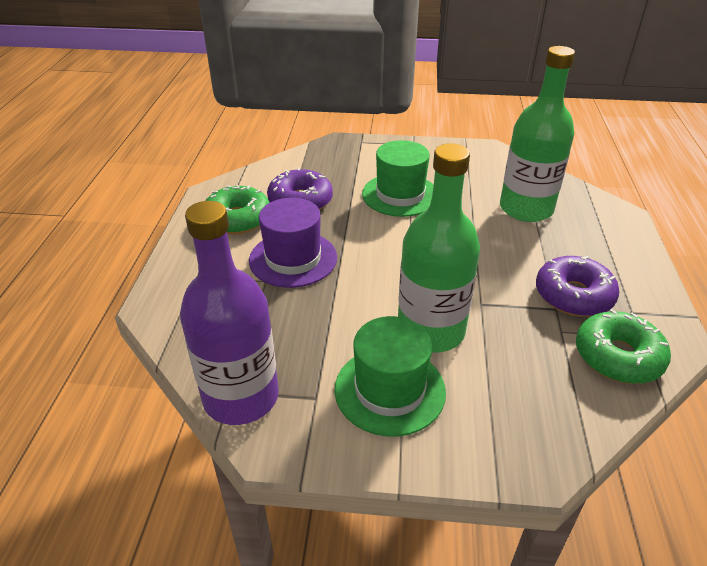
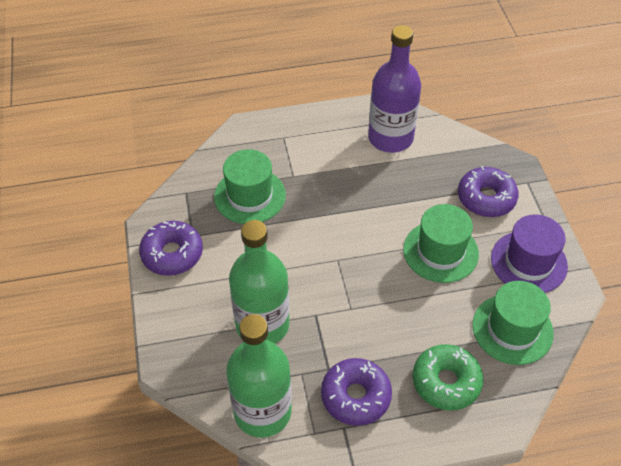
green donut: 2 -> 1
green hat: 2 -> 3
purple donut: 2 -> 3

